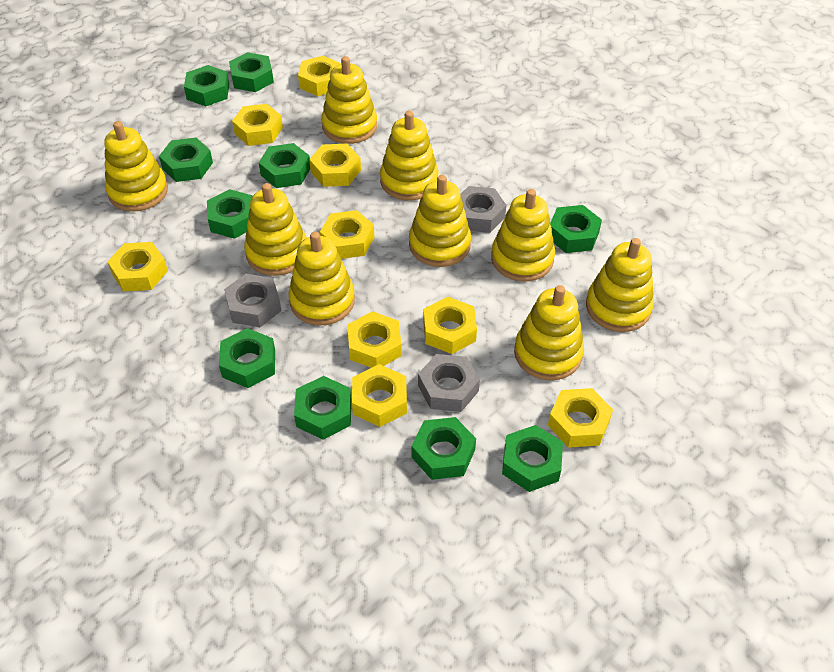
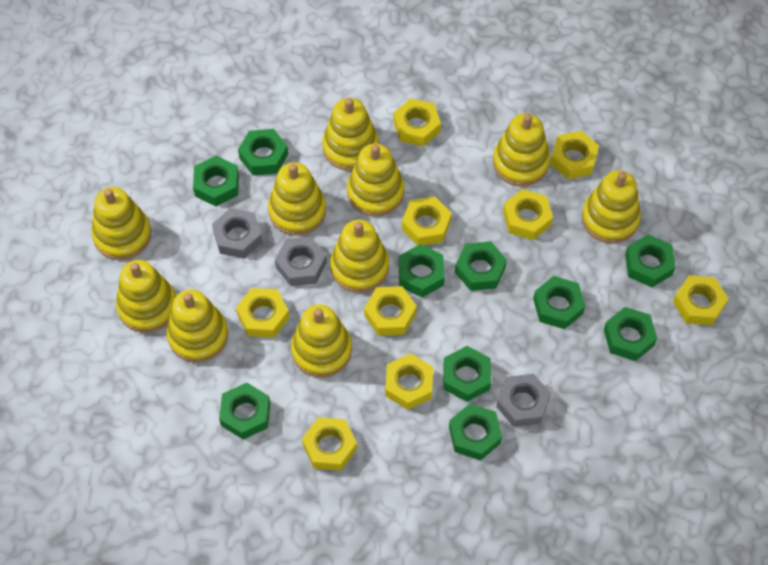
yellow stacking toy: 9 -> 10

